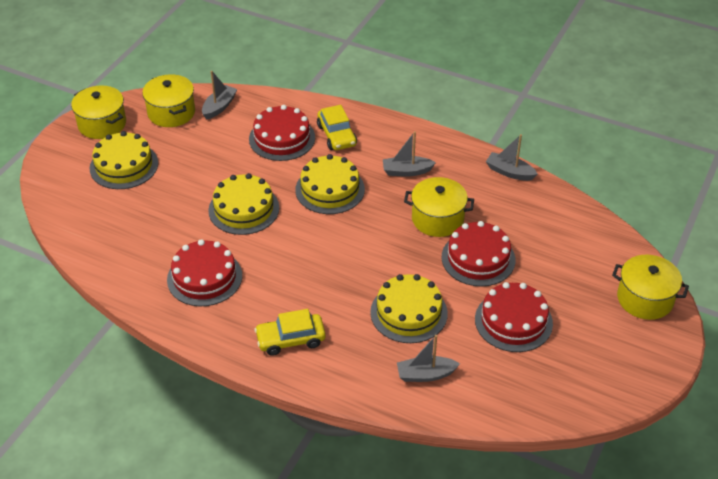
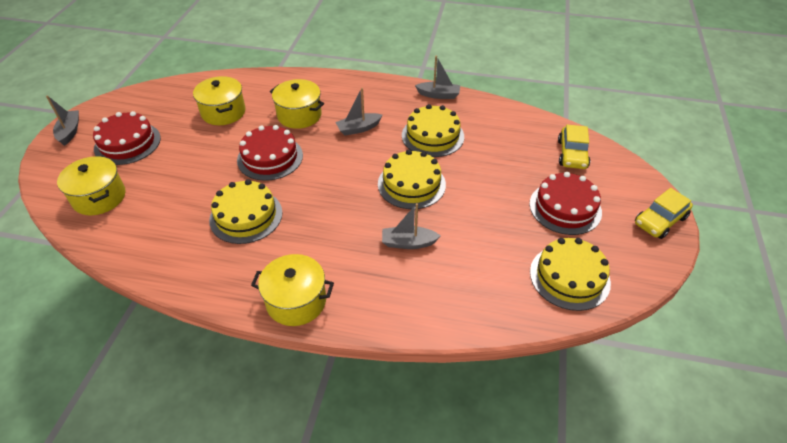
red cake: 4 -> 3

